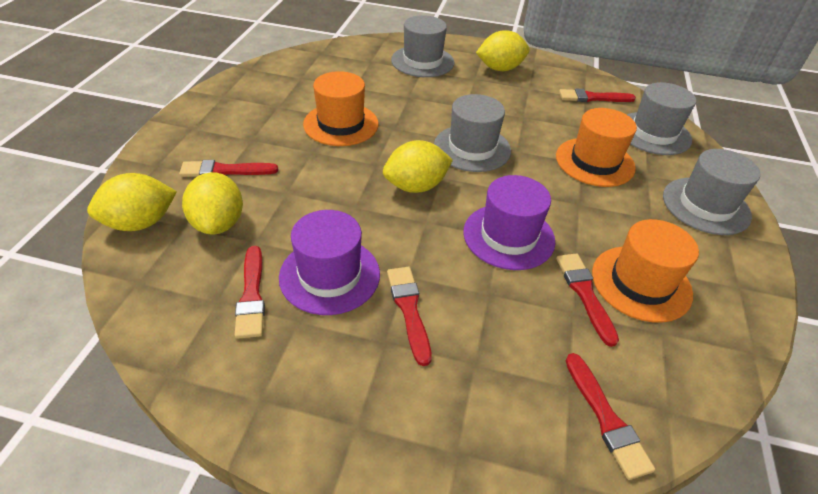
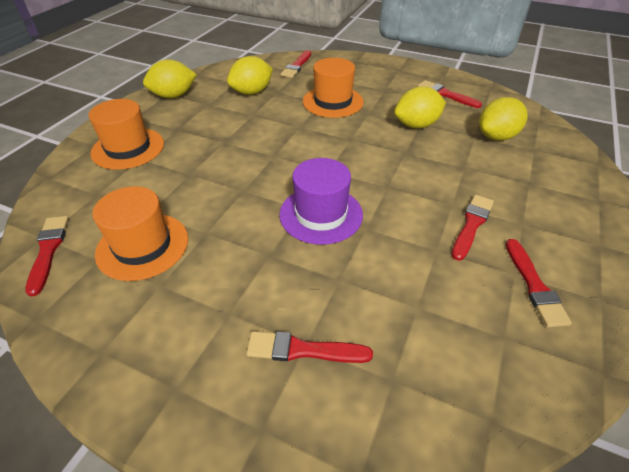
grey hat: 4 -> 0
purple hat: 2 -> 1

